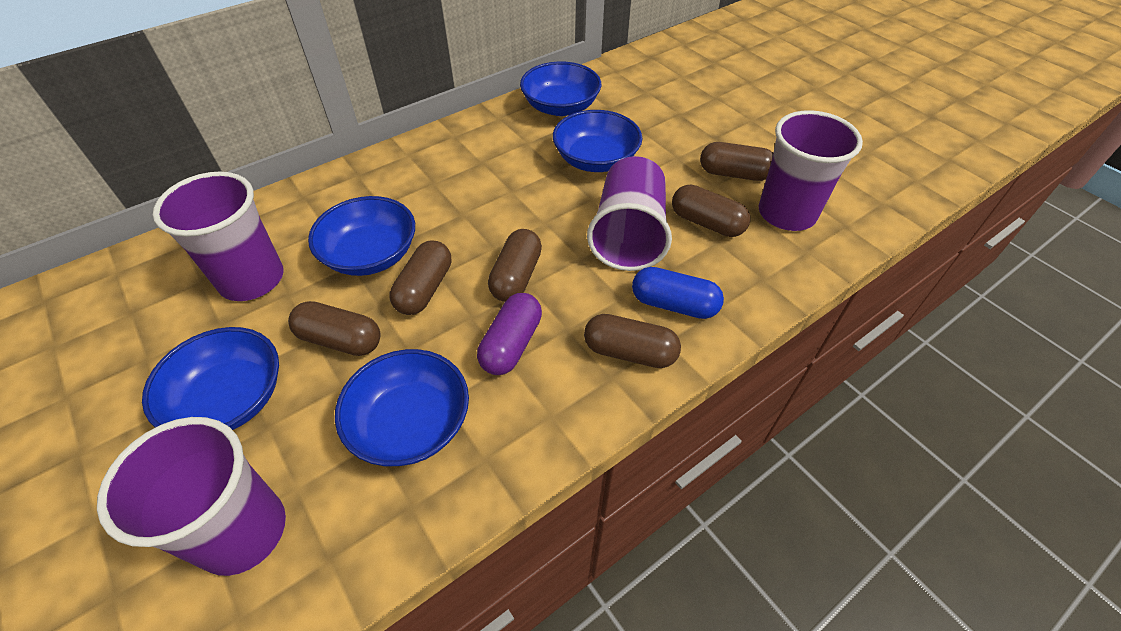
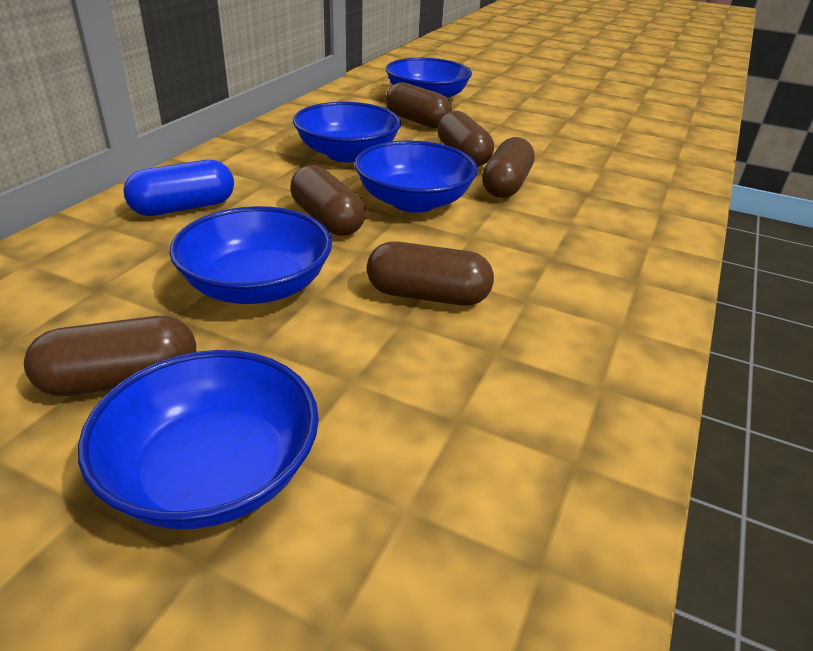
purple capsule: 1 -> 0
purple cup: 4 -> 0

